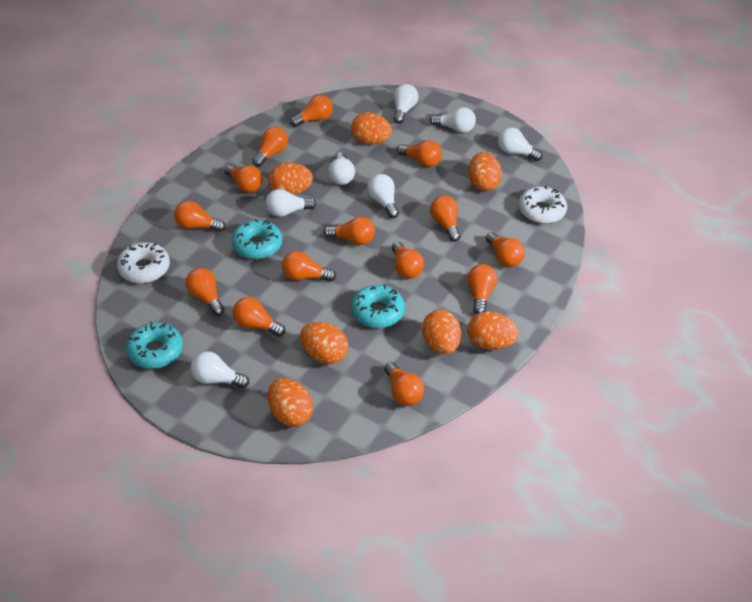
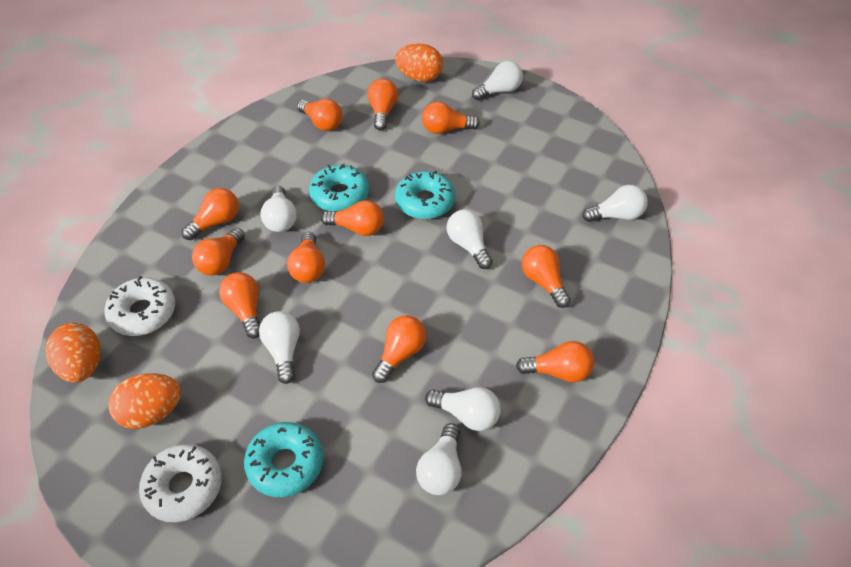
orange egg: 7 -> 3
orange light bulb: 14 -> 11

